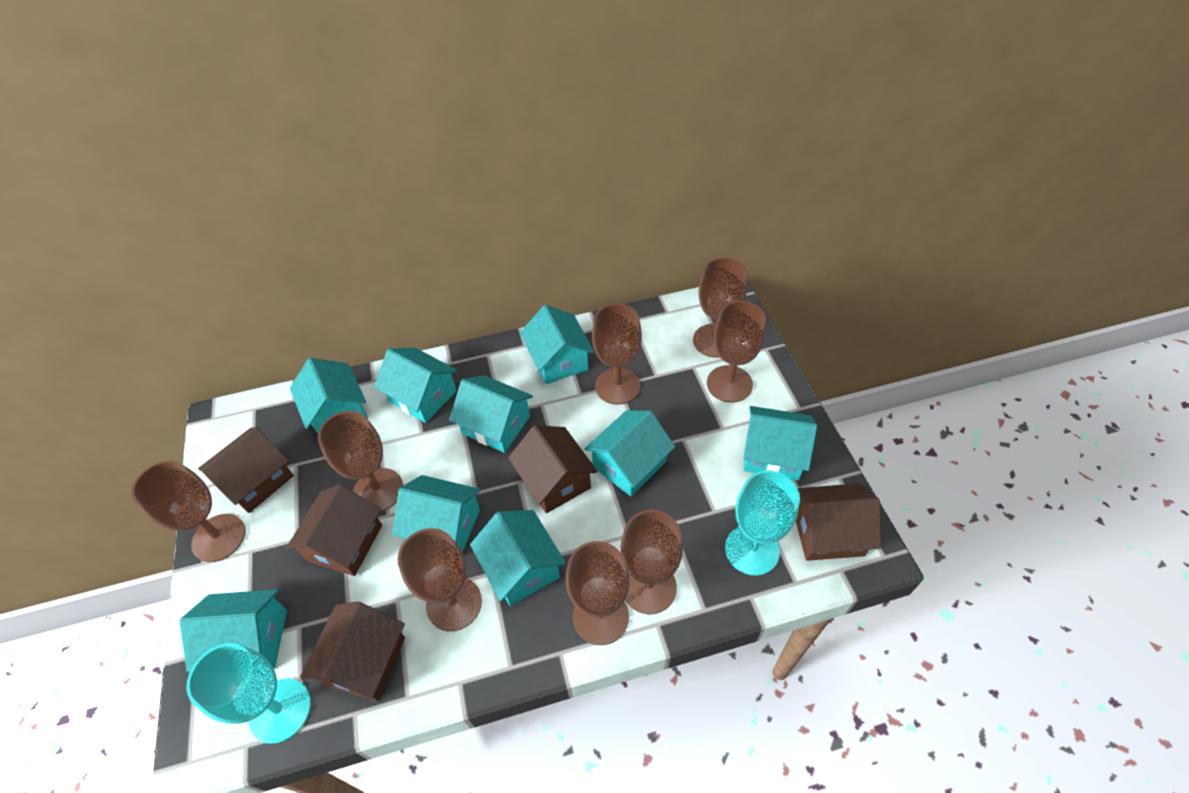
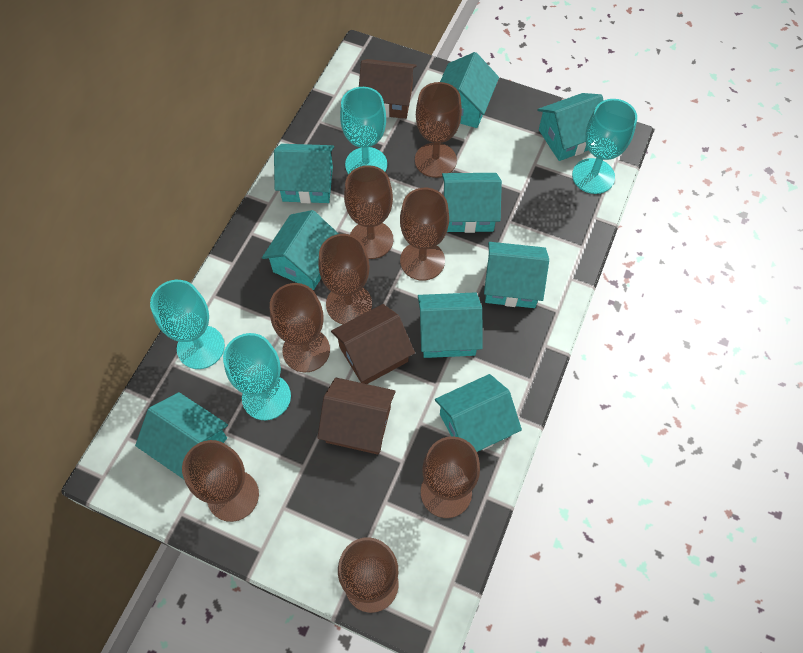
brown house: 5 -> 3
turquoise goblet: 2 -> 4

